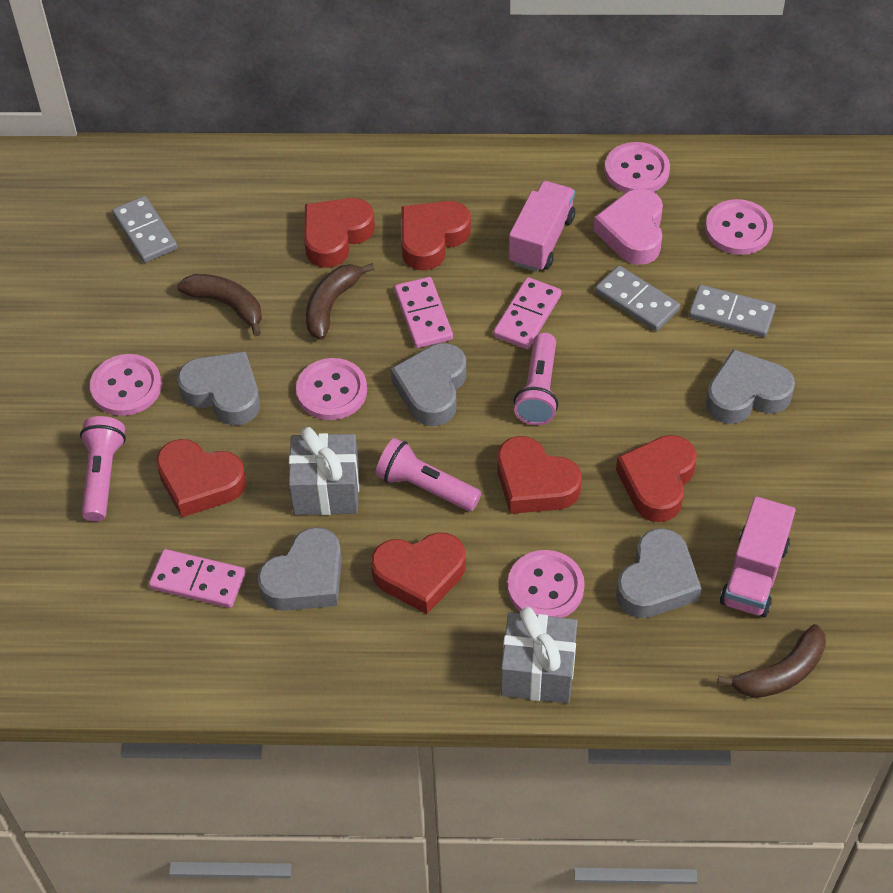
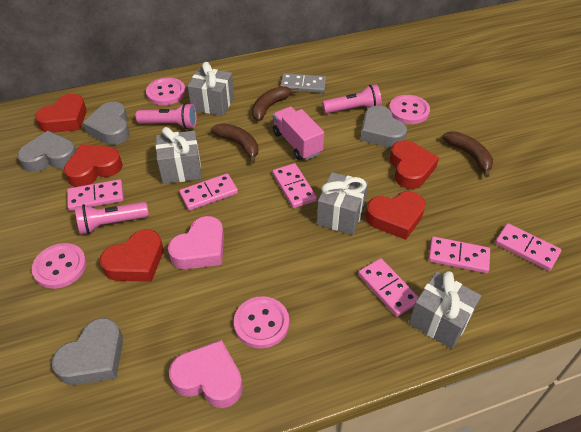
grey domino: 3 -> 1
grey gift: 2 -> 4
grey heart: 5 -> 4
pink button: 5 -> 4
pink domino: 3 -> 6
pink heart: 1 -> 2
pink truck: 2 -> 1
red heart: 6 -> 5

